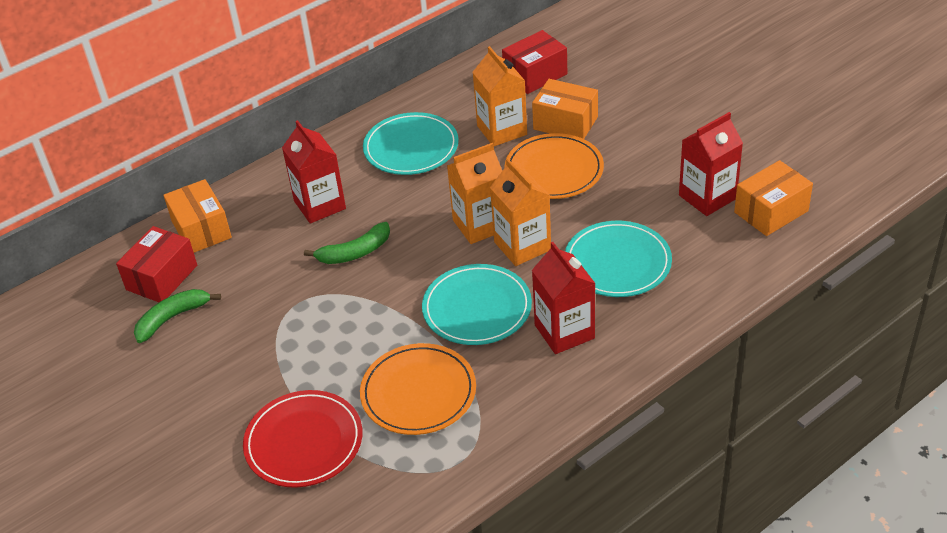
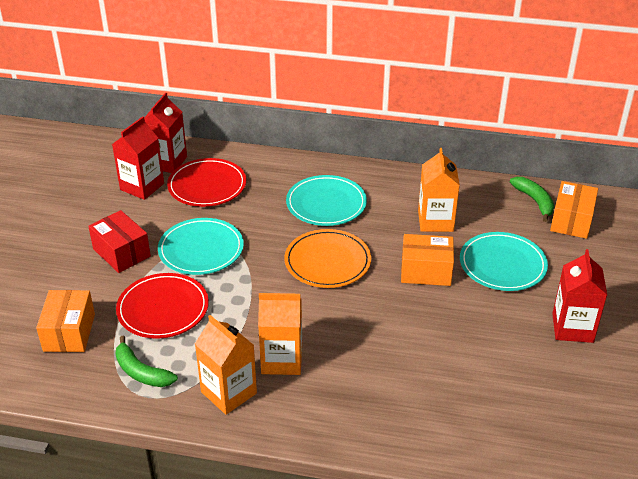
orange plate: 2 -> 1
red box: 2 -> 1
red plate: 1 -> 2

